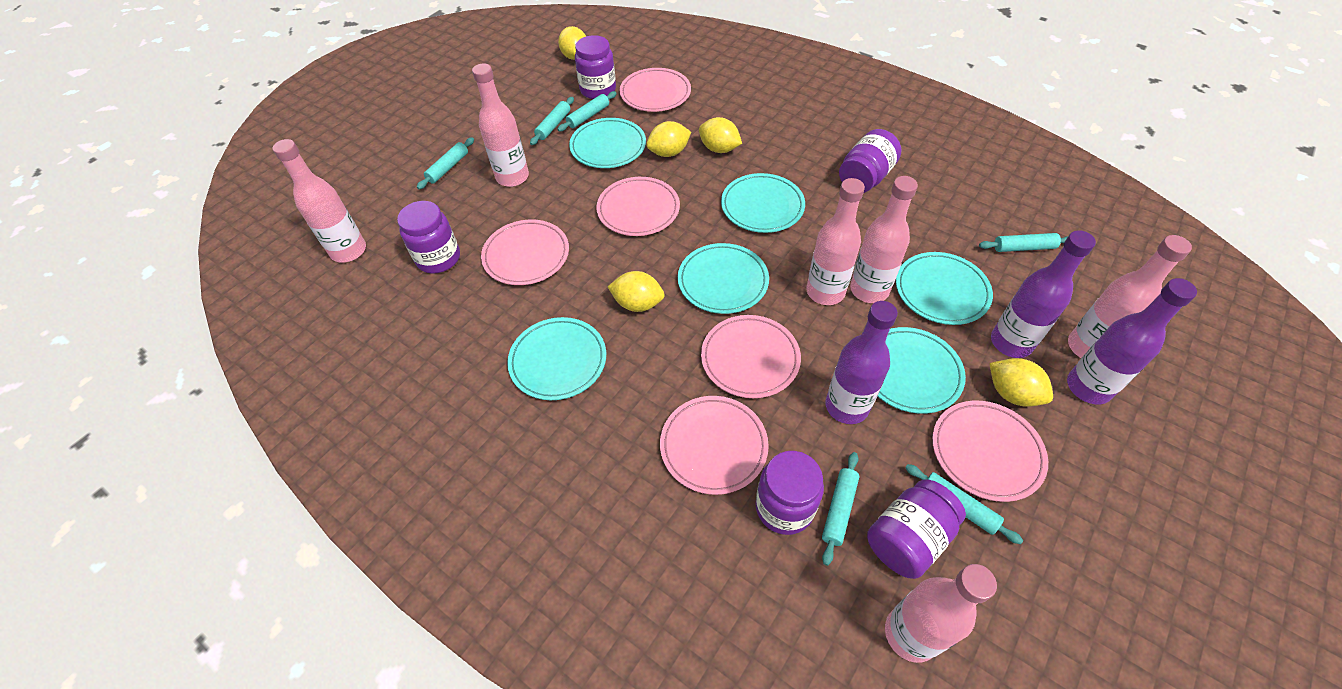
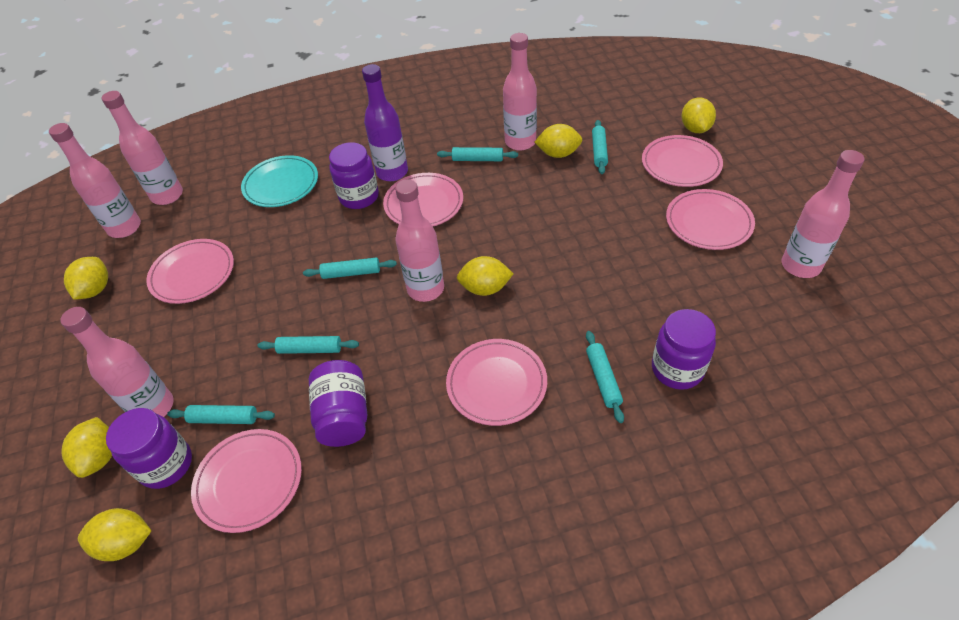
purple bottle: 3 -> 1
purple jar: 5 -> 4
turquoise plate: 6 -> 1
yellow lemon: 5 -> 6

